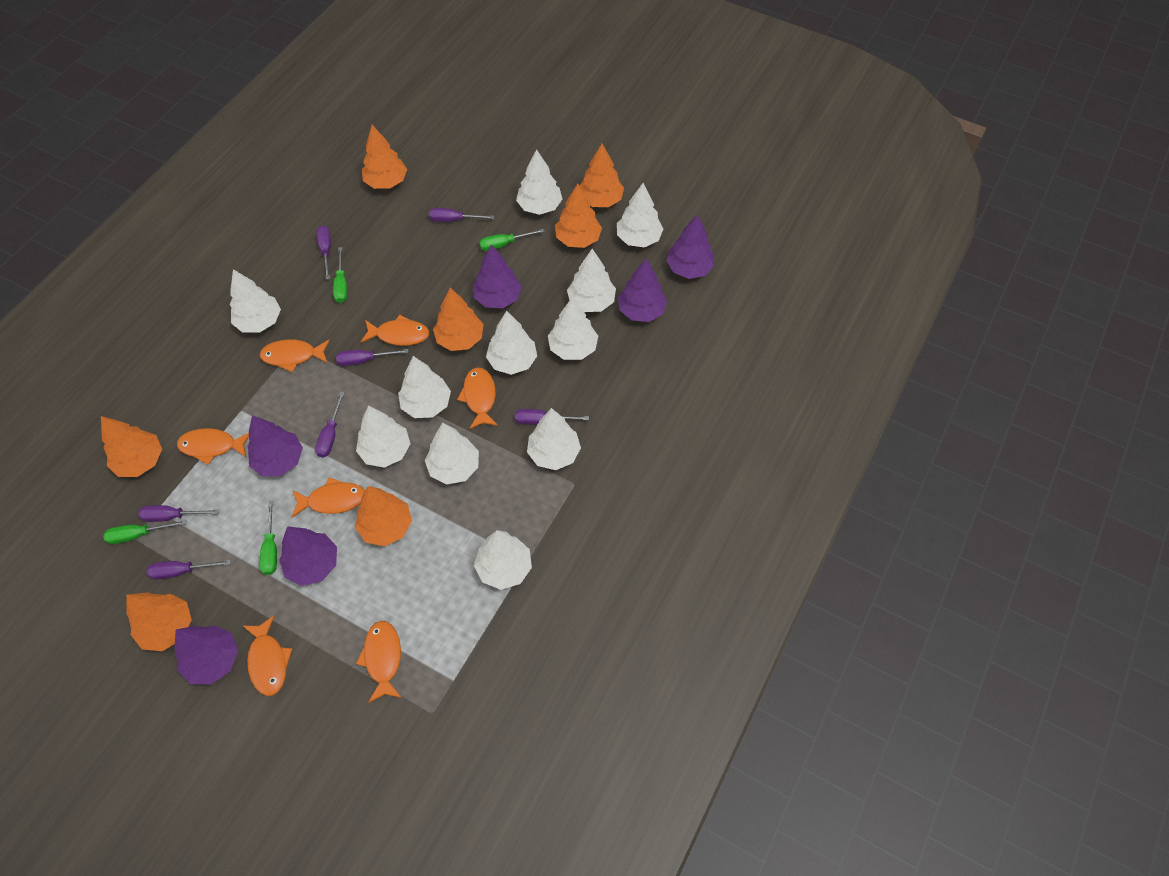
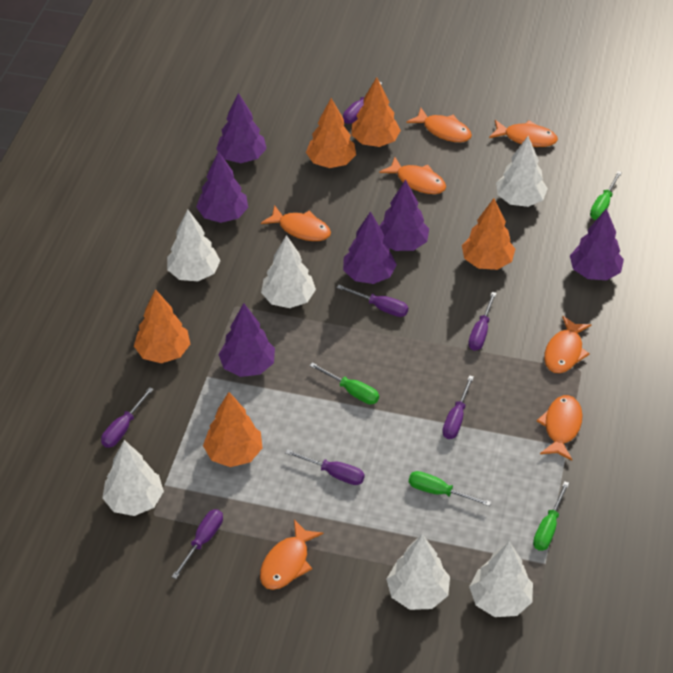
orange tree: 7 -> 5
white tree: 11 -> 6

